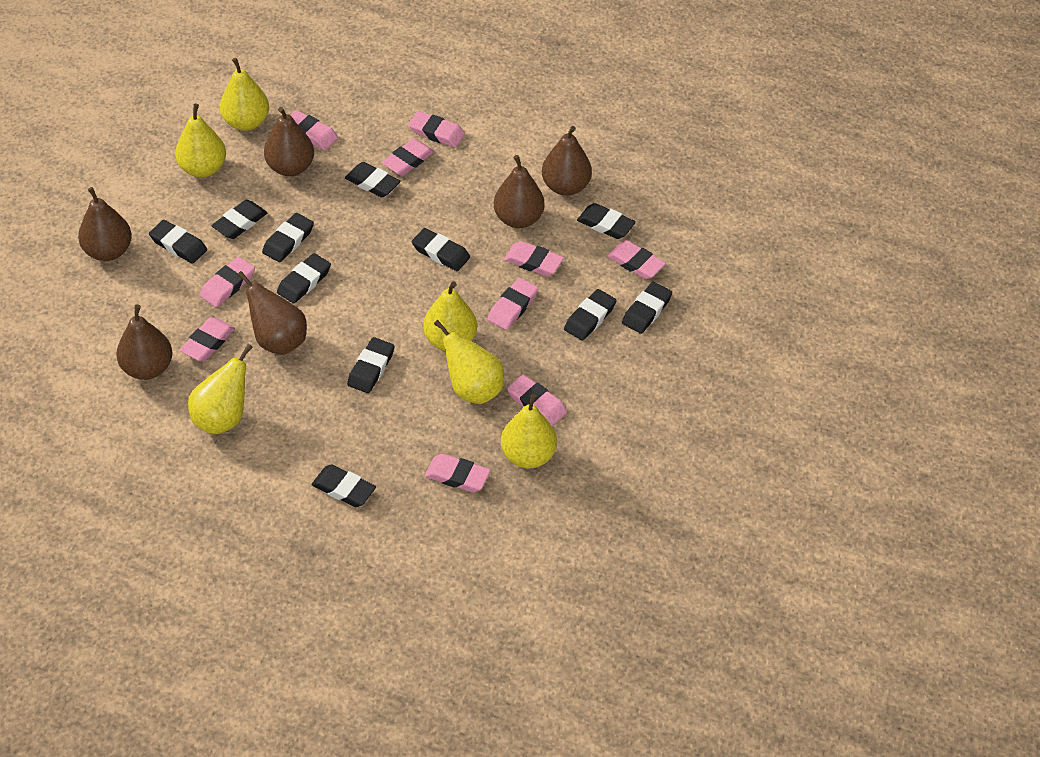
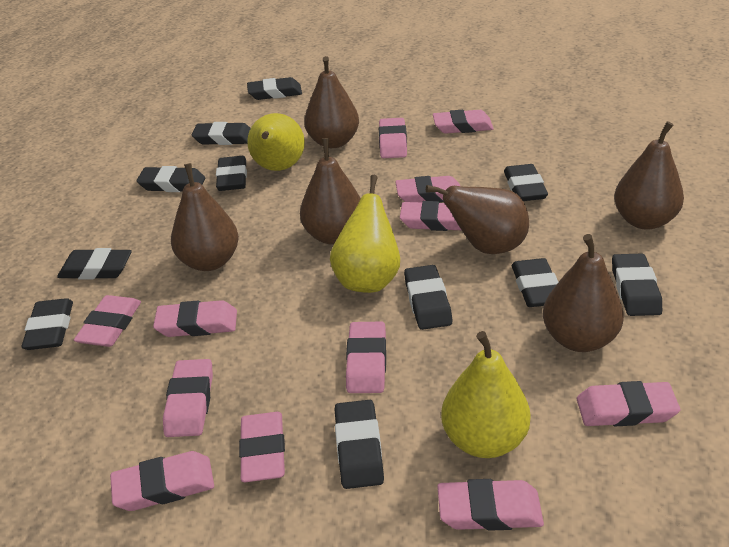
pink eraser: 10 -> 12
yellow pear: 6 -> 3

